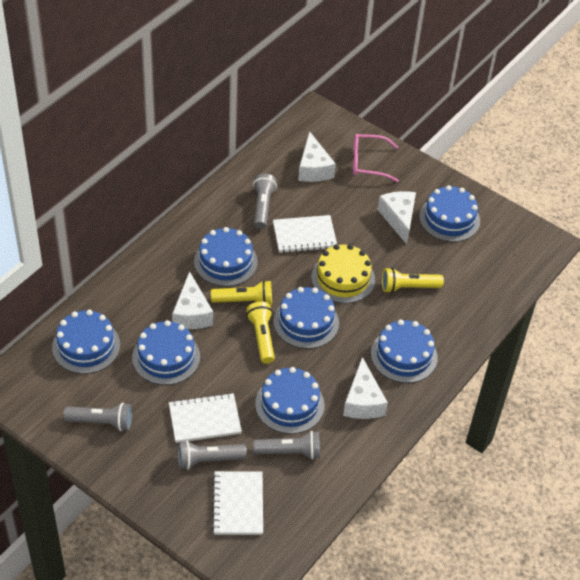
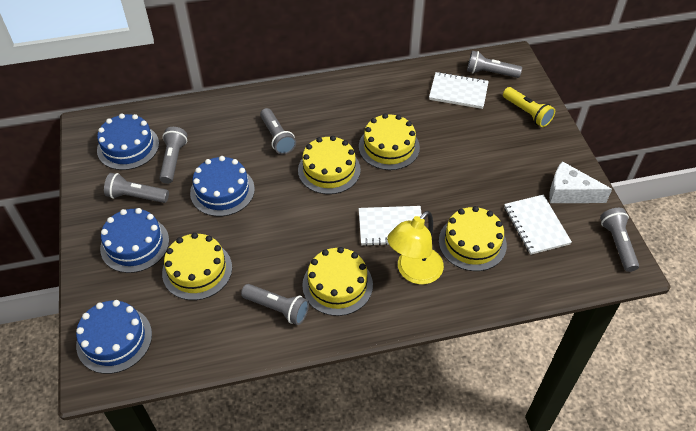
blue cake: 7 -> 4
grey flashlight: 4 -> 6
pink glasses: 1 -> 0
white cheese: 4 -> 1
yellow cake: 1 -> 5
yellow flashlight: 3 -> 1
yellow lamp: 0 -> 1

